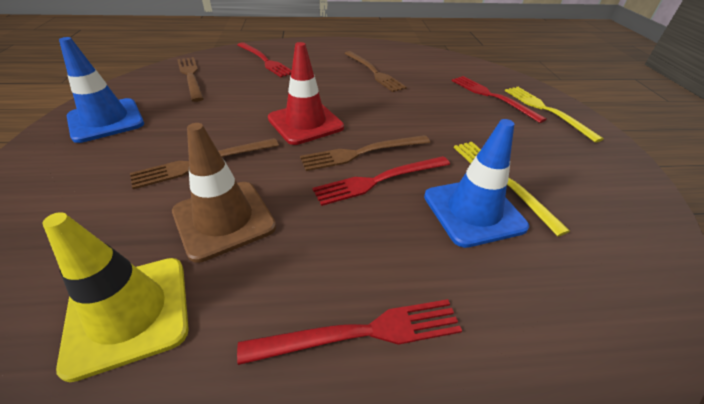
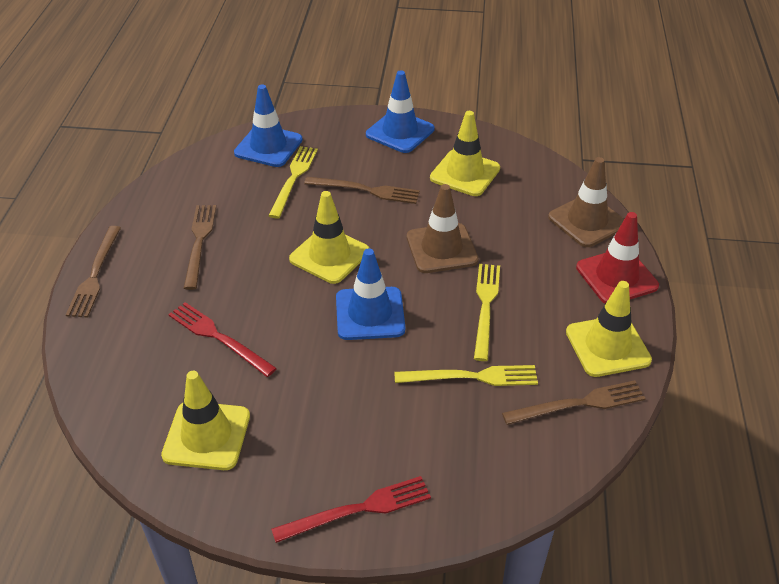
blue traffic cone: 2 -> 3
brown traffic cone: 1 -> 2
red fork: 4 -> 2
yellow fork: 2 -> 3
yellow traffic cone: 1 -> 4

